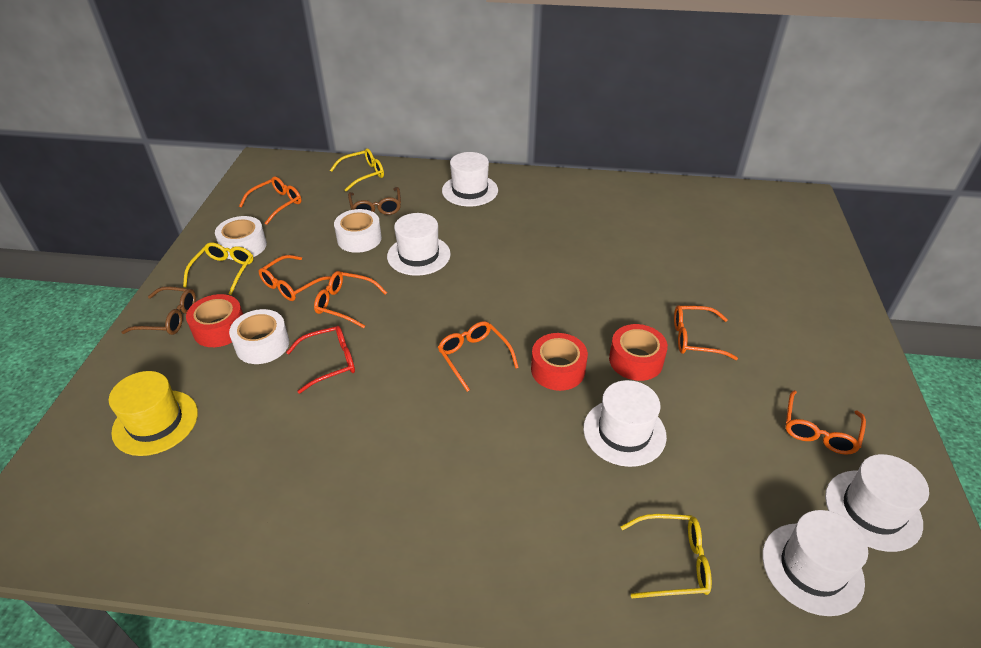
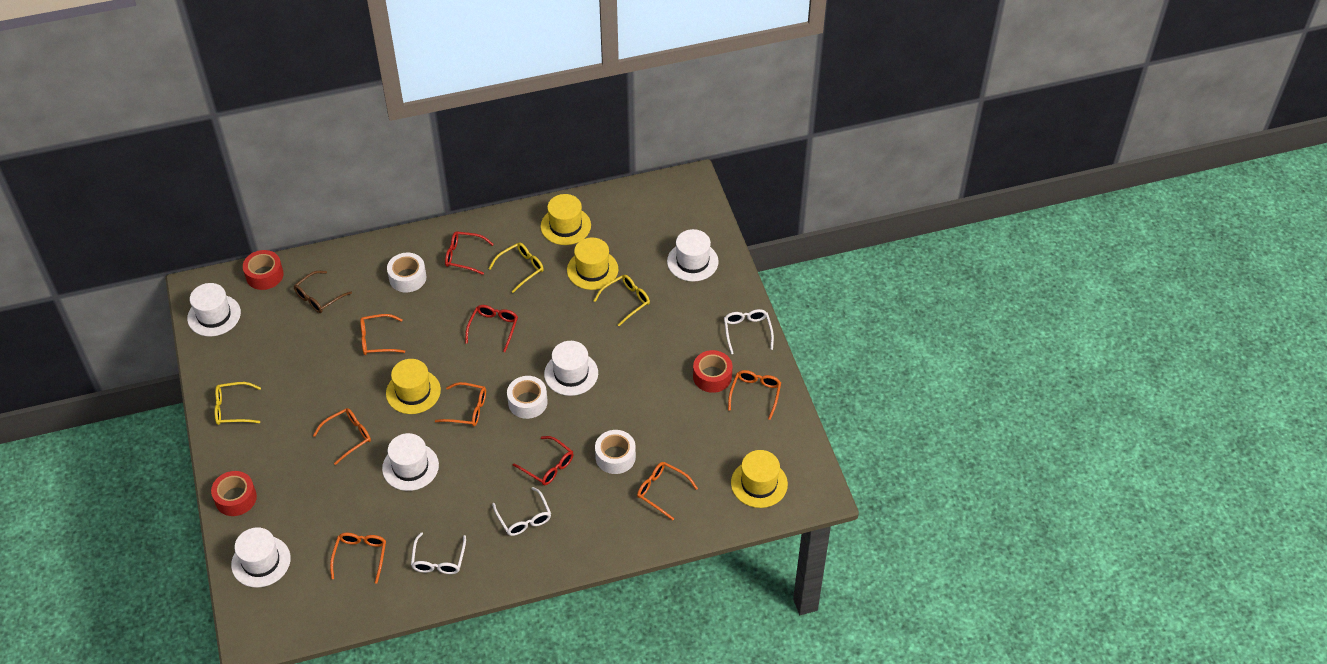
brown glasses: 2 -> 1
red glasses: 1 -> 3
white glasses: 0 -> 3
yellow hat: 1 -> 4

